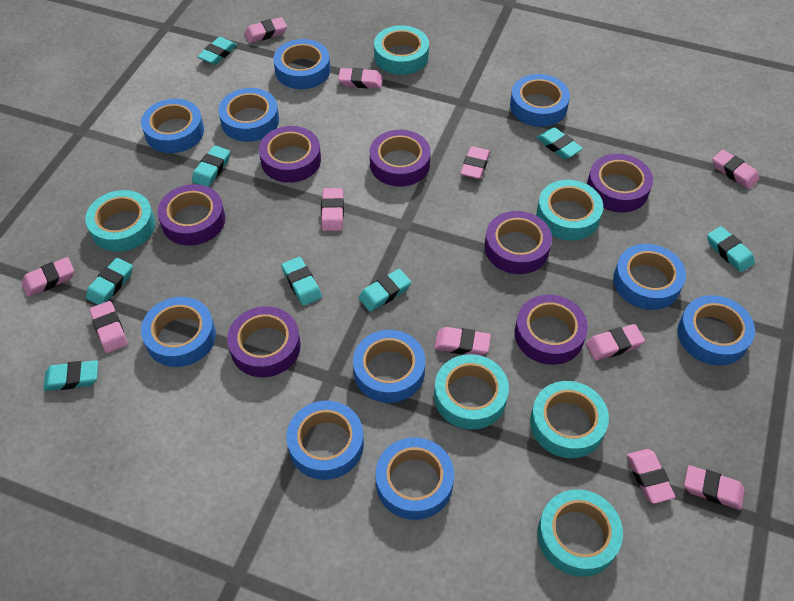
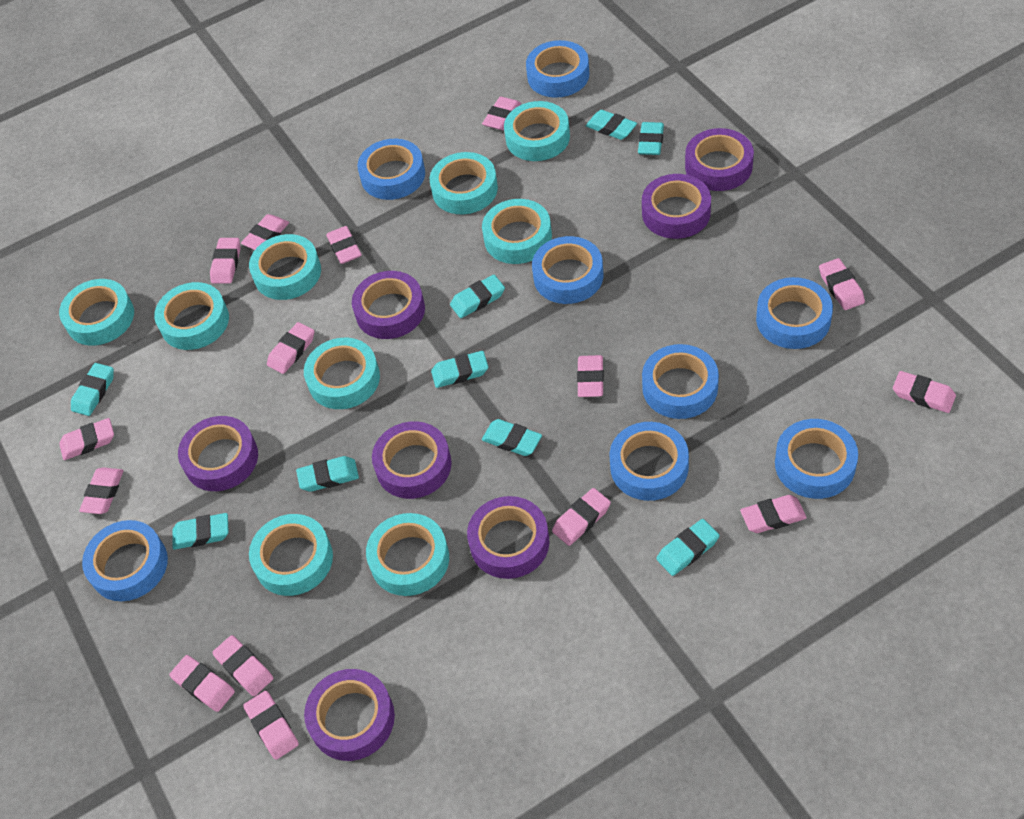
blue tape: 10 -> 8
pink eraser: 11 -> 15
turquoise eraser: 8 -> 9
turquoise tape: 6 -> 9

